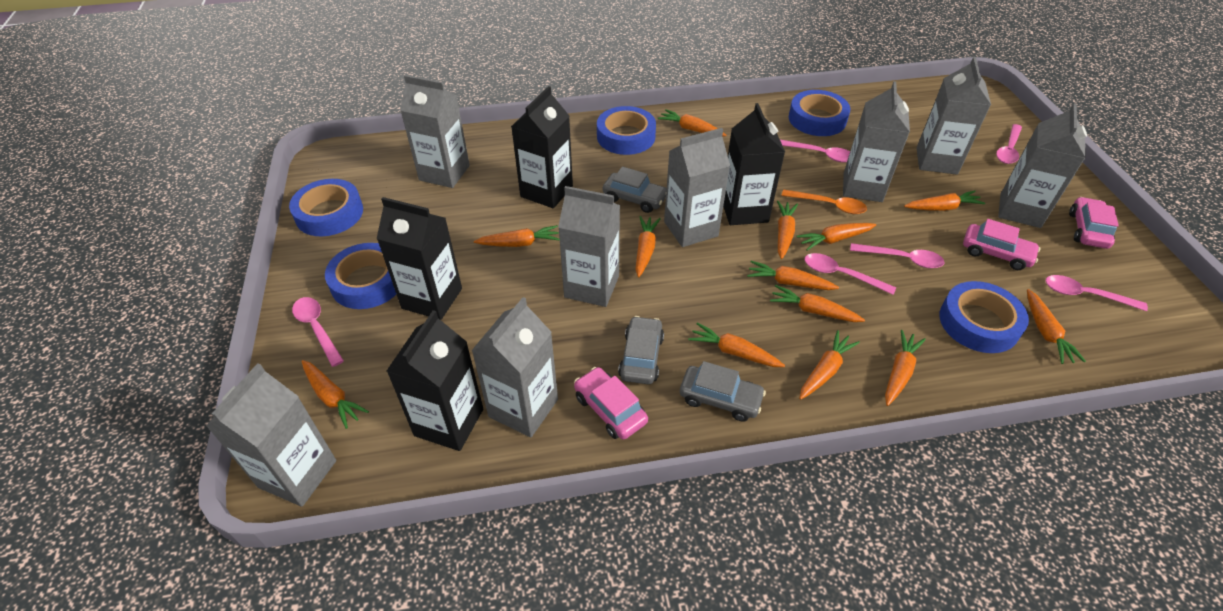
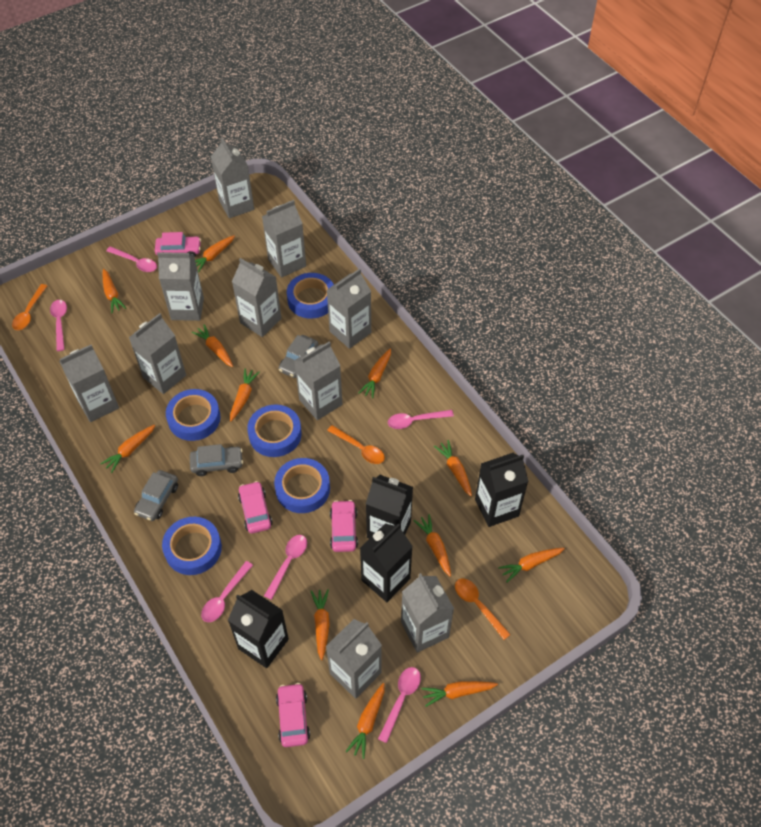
grey carton: 8 -> 10
orange carrot: 13 -> 12
orange spoon: 1 -> 3
pink car: 3 -> 4

